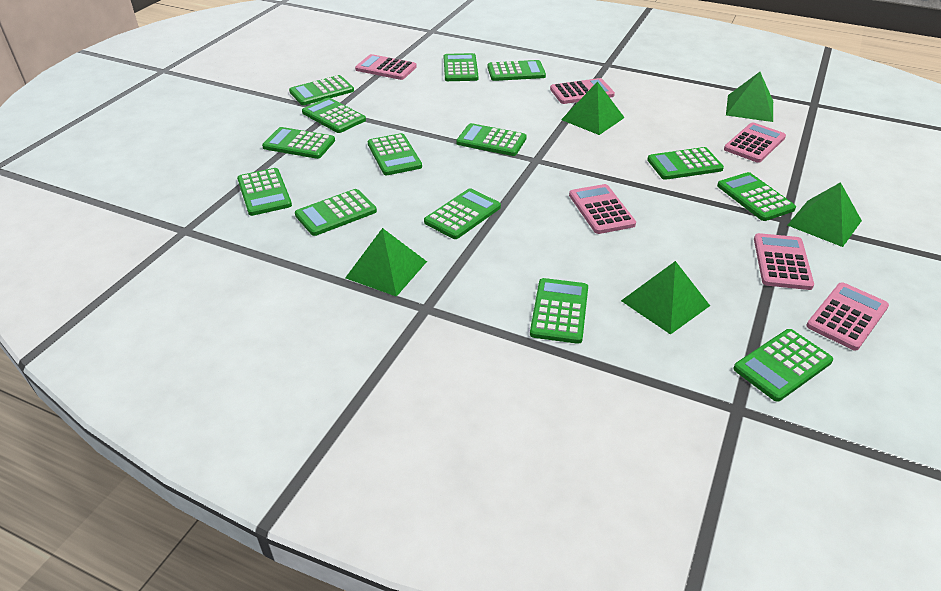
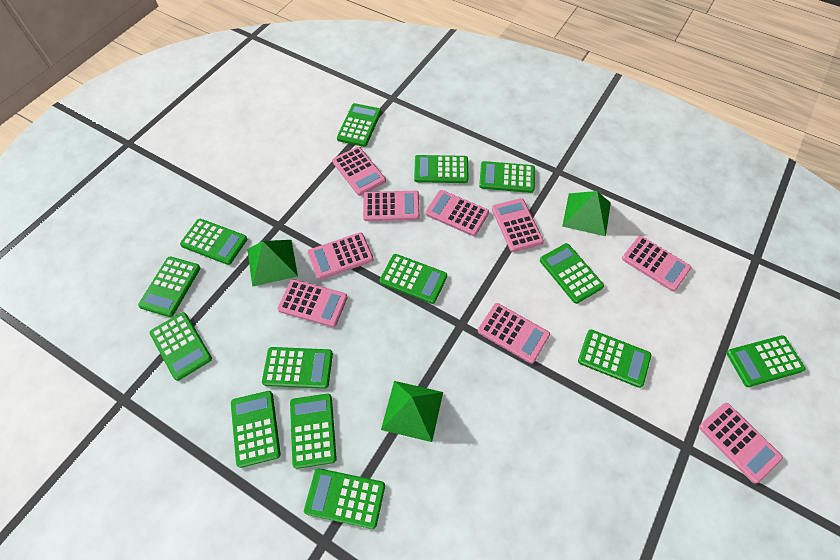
green pyramid: 5 -> 3
pink calculator: 6 -> 9

